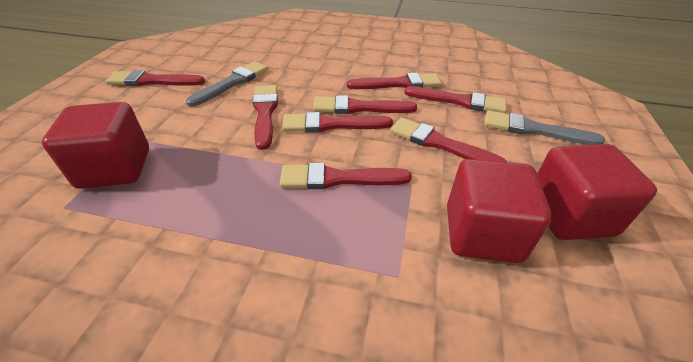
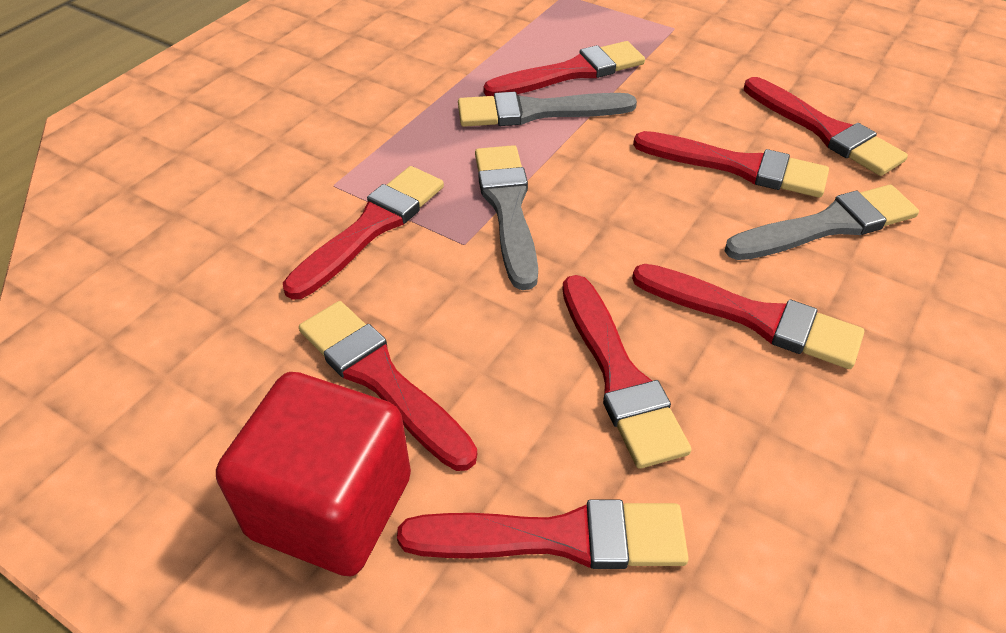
grey brush: 2 -> 3
red cube: 3 -> 1

